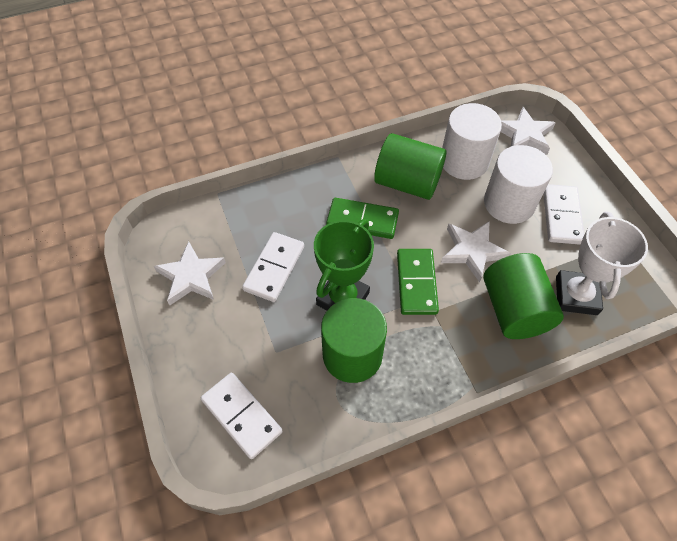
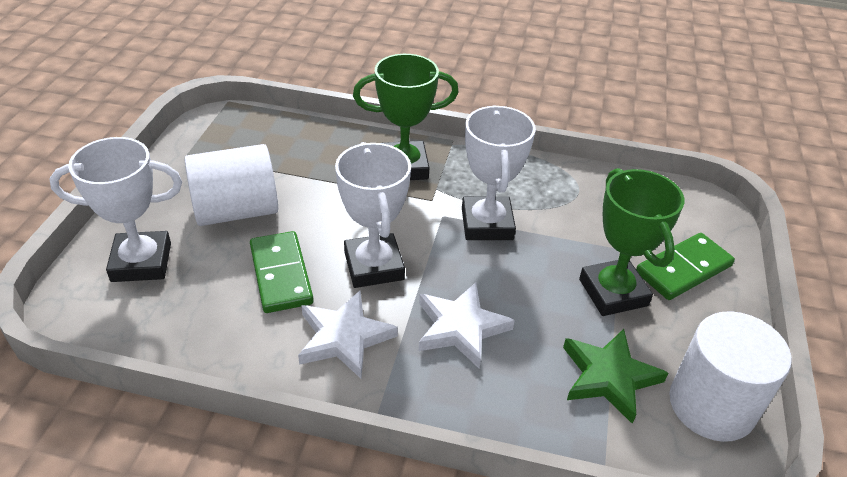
green cylinder: 3 -> 0
green star: 0 -> 1
green trophy: 1 -> 2
white domino: 3 -> 0
white star: 3 -> 2
white trophy: 1 -> 3

